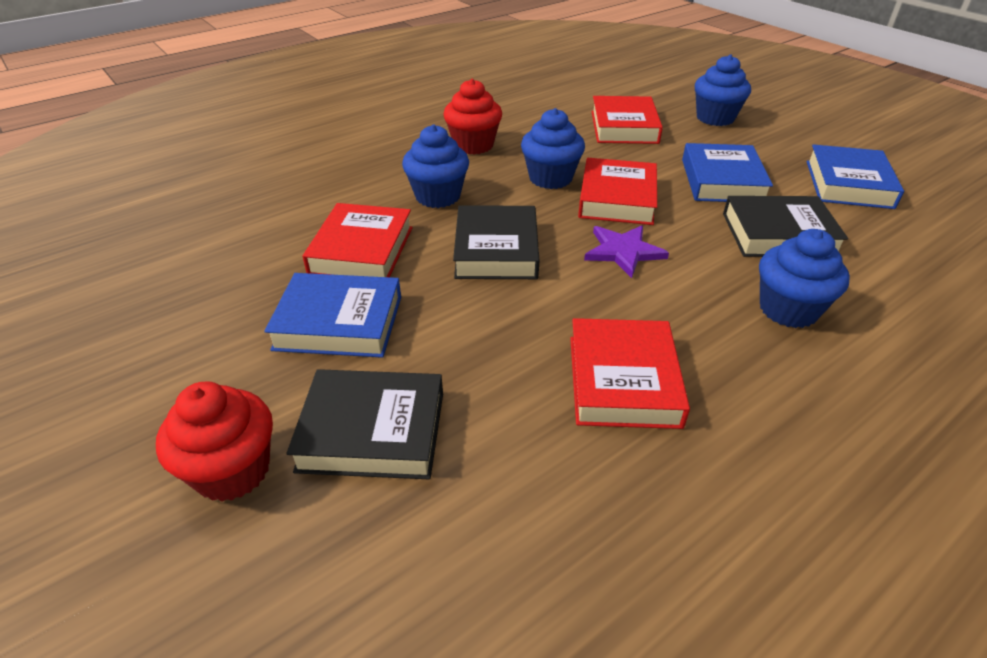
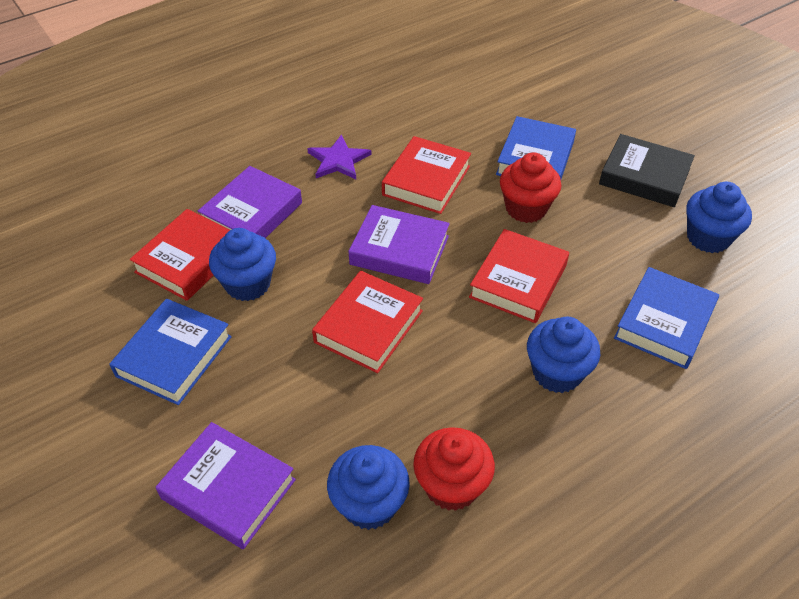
black book: 3 -> 1
purple book: 0 -> 3

